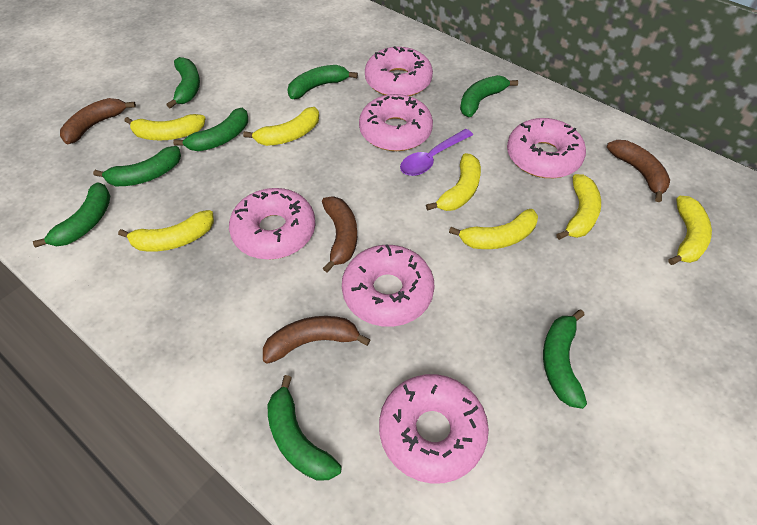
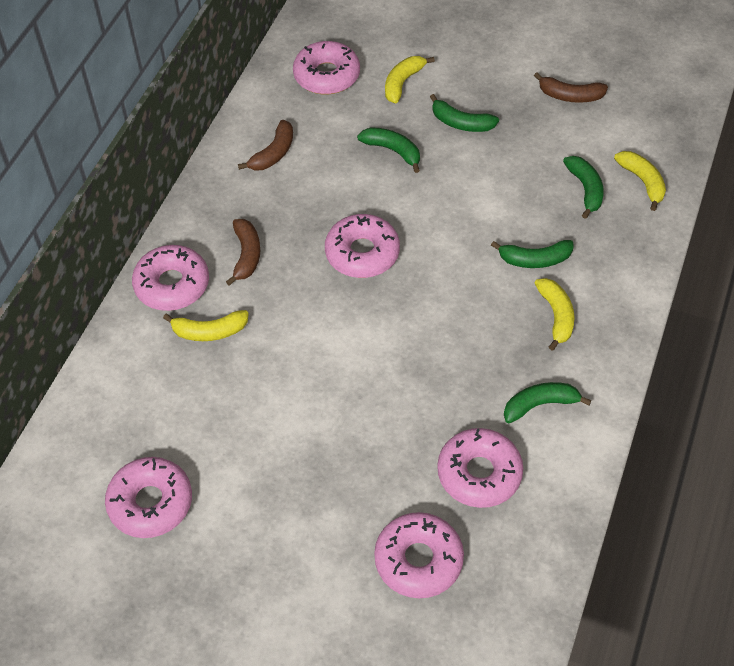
brown banana: 4 -> 3
green banana: 8 -> 5
purple spoon: 1 -> 0
yellow banana: 7 -> 4

